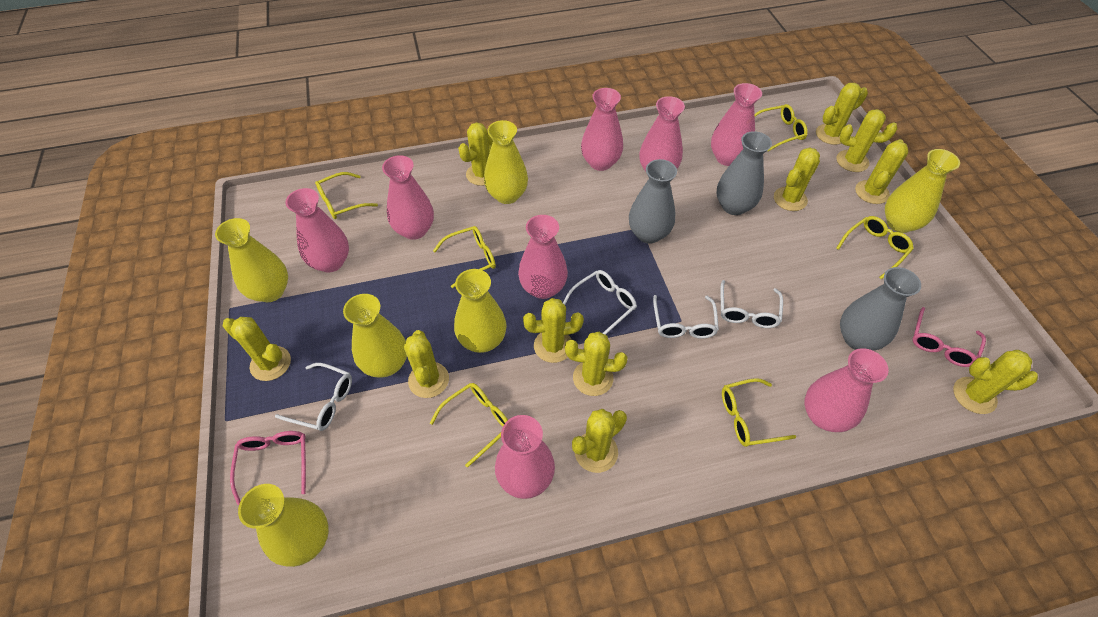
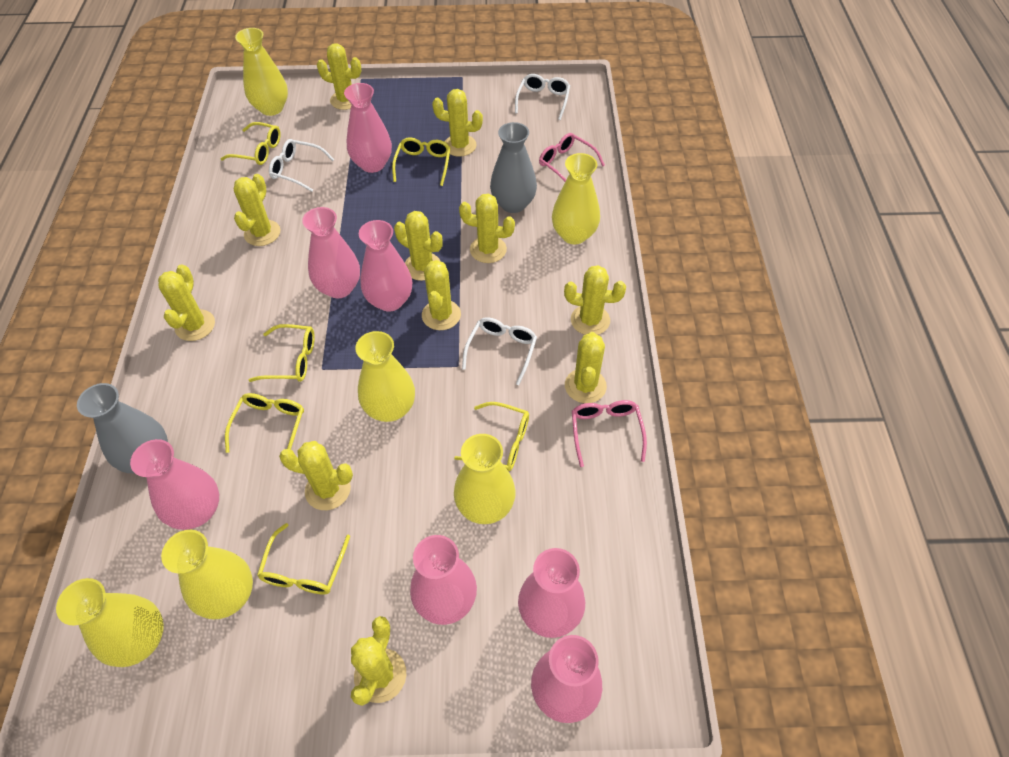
grey vase: 3 -> 2
pink vase: 8 -> 7
white glasses: 4 -> 3

